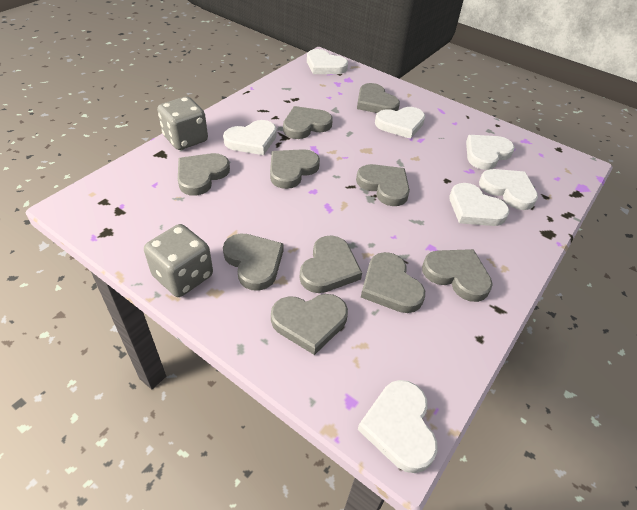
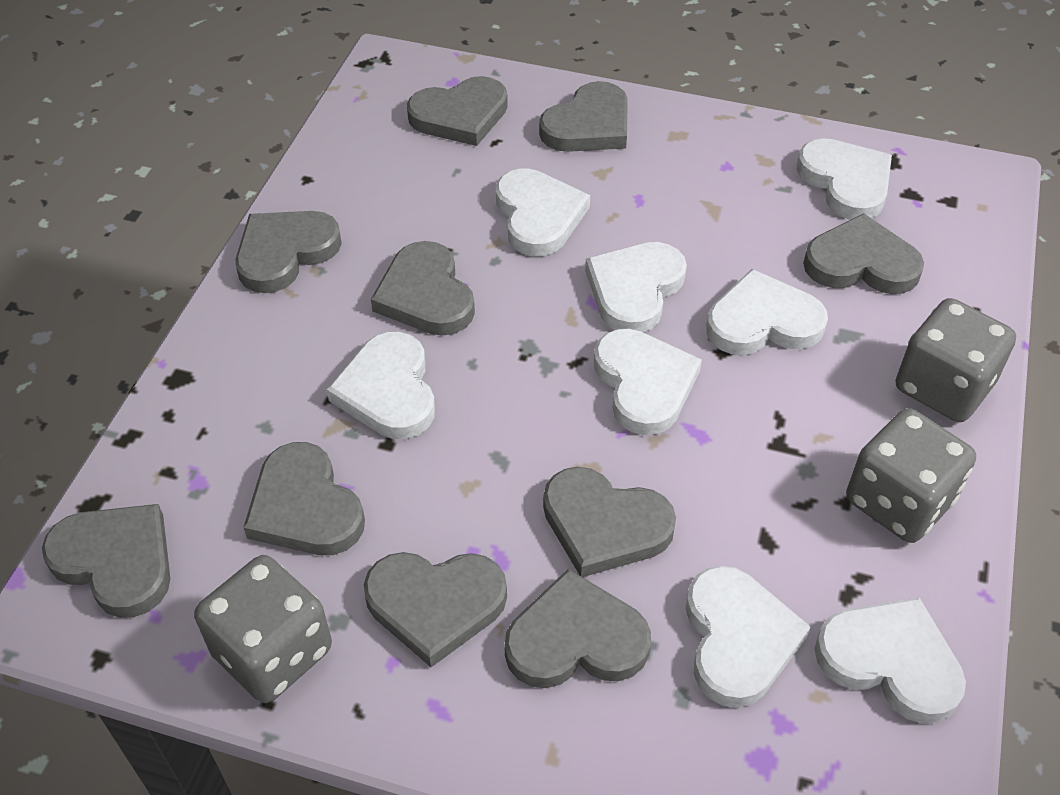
grey dice: 2 -> 3
white heart: 7 -> 8

